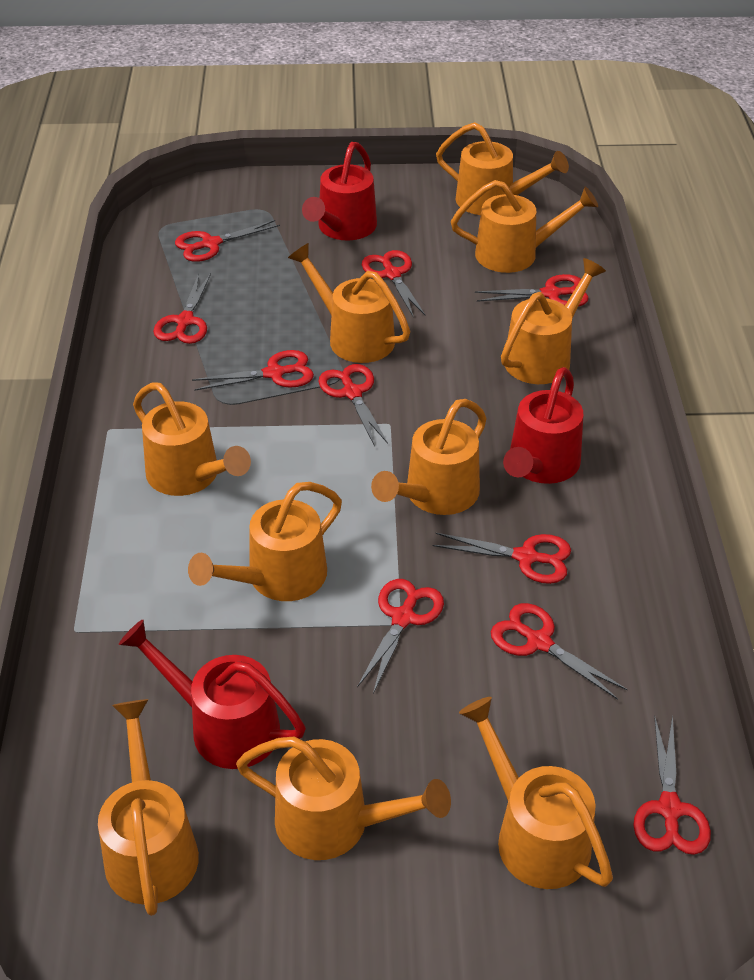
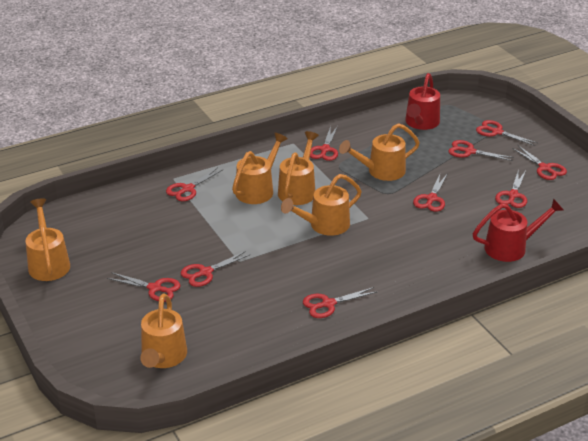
orange watering can: 10 -> 6
red watering can: 3 -> 2

